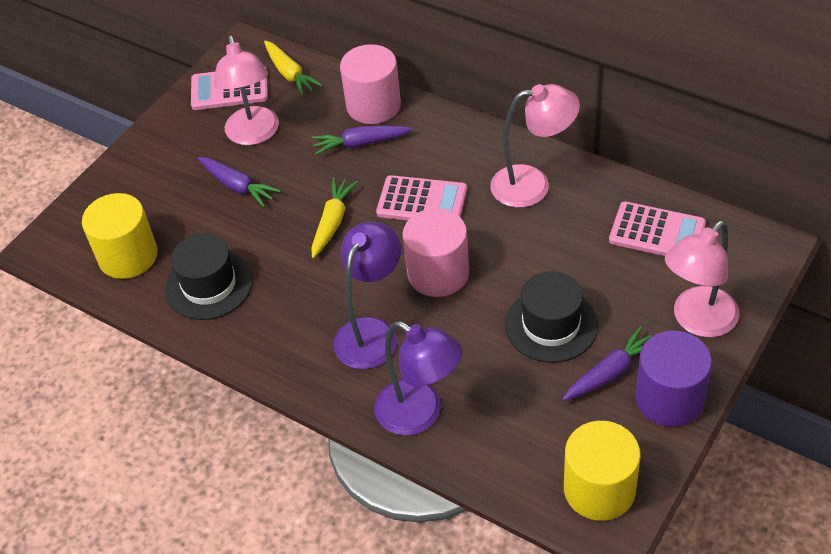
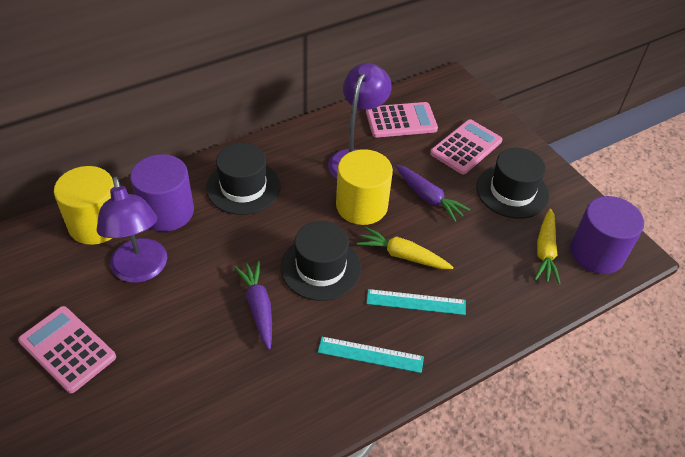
black hat: 2 -> 3
pink cylinder: 2 -> 0
pink lamp: 3 -> 0
purple carrot: 3 -> 2
purple cylinder: 1 -> 2
turquoise ruler: 0 -> 2

